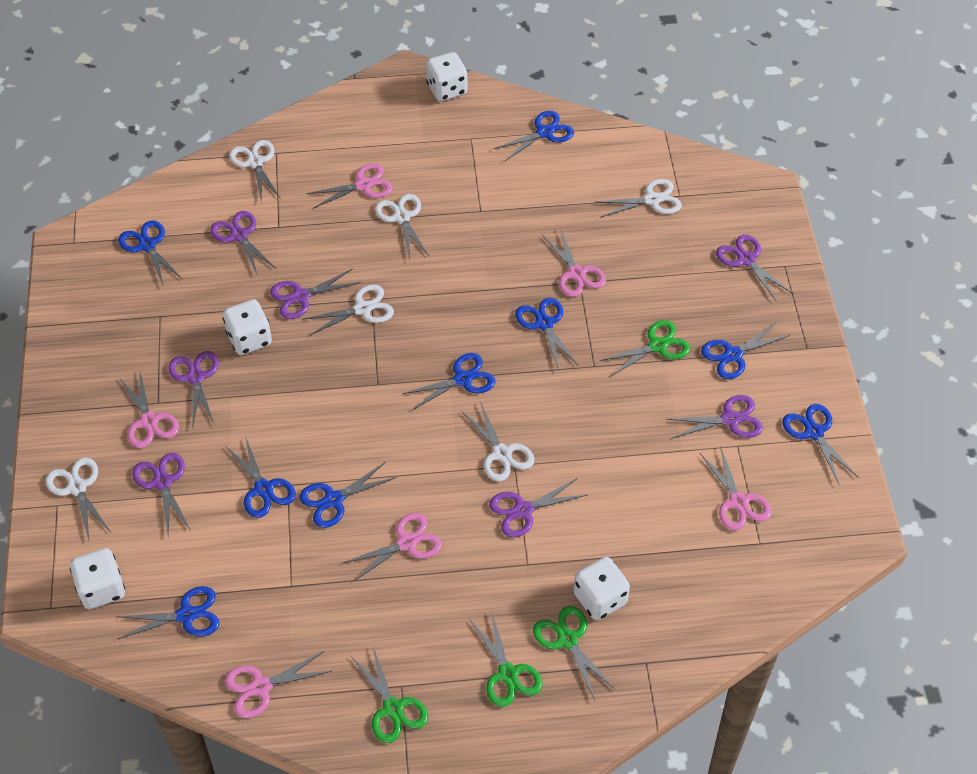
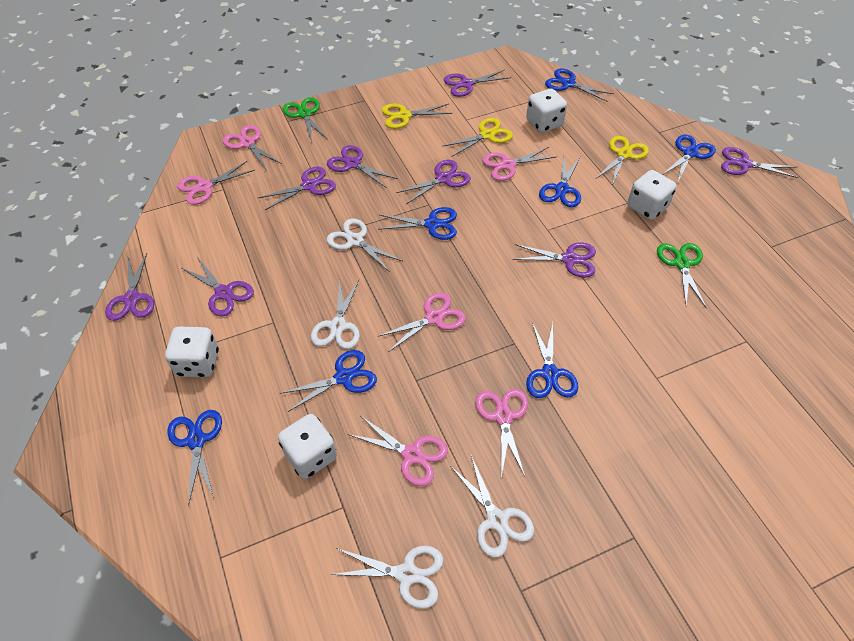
blue scissors: 9 -> 7
green scissors: 4 -> 2
purple scissors: 7 -> 8
white scissors: 6 -> 4
yellow scissors: 0 -> 3

